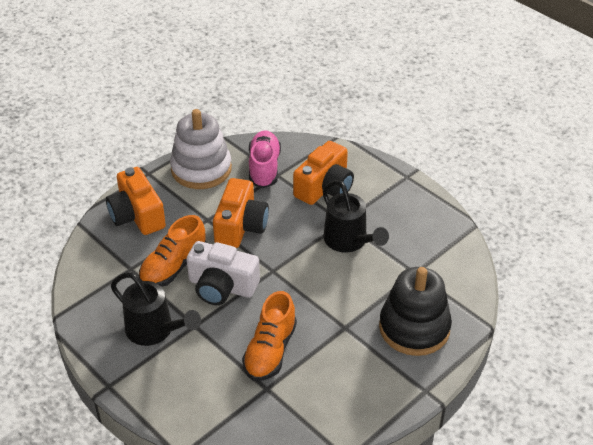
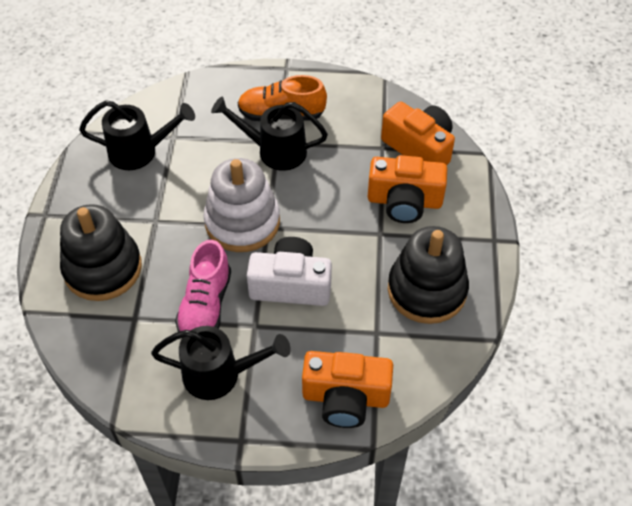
black stacking toy: 1 -> 2
black watering can: 2 -> 3
orange shoe: 2 -> 1

